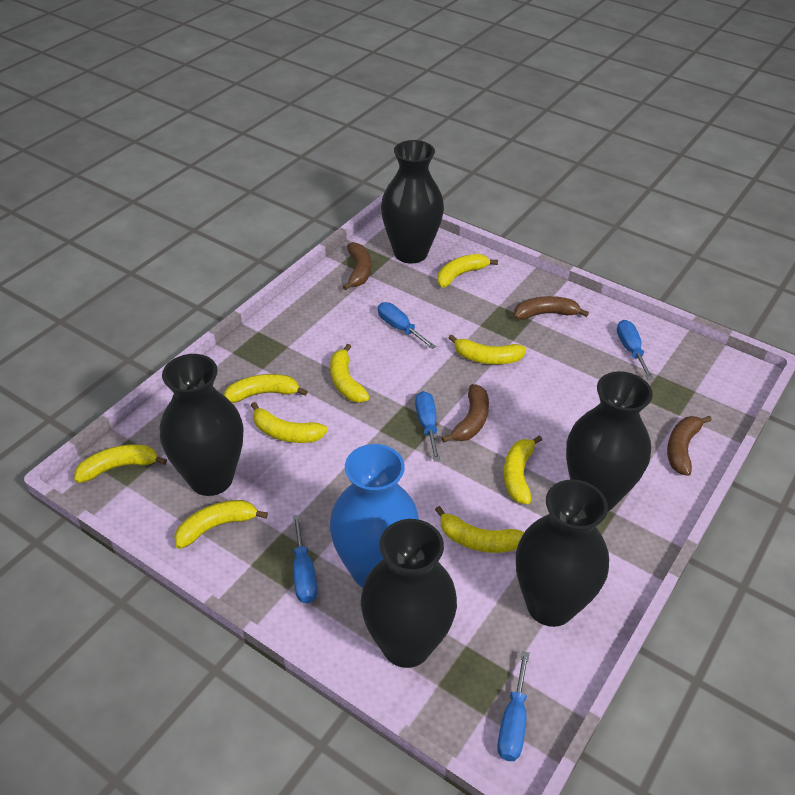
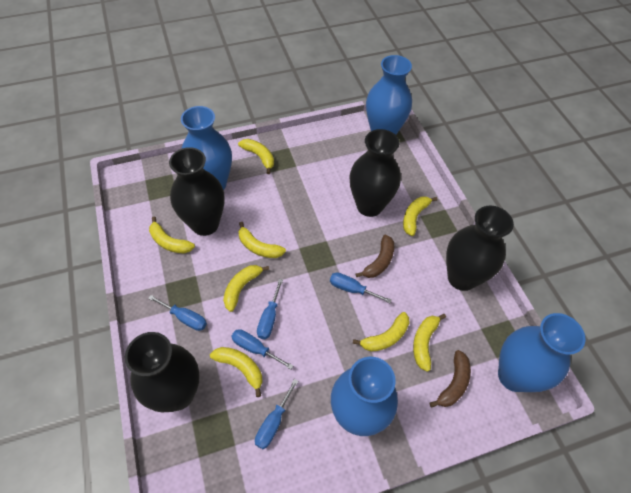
black vase: 5 -> 4
blue vase: 1 -> 4
brown banana: 4 -> 2
yellow banana: 9 -> 8

